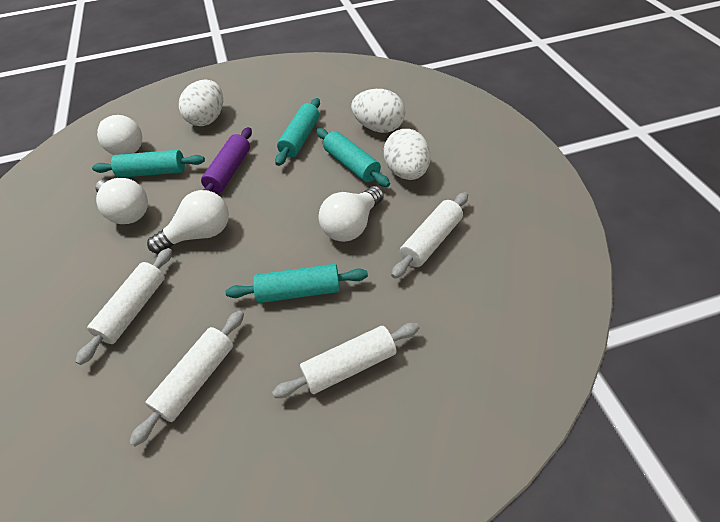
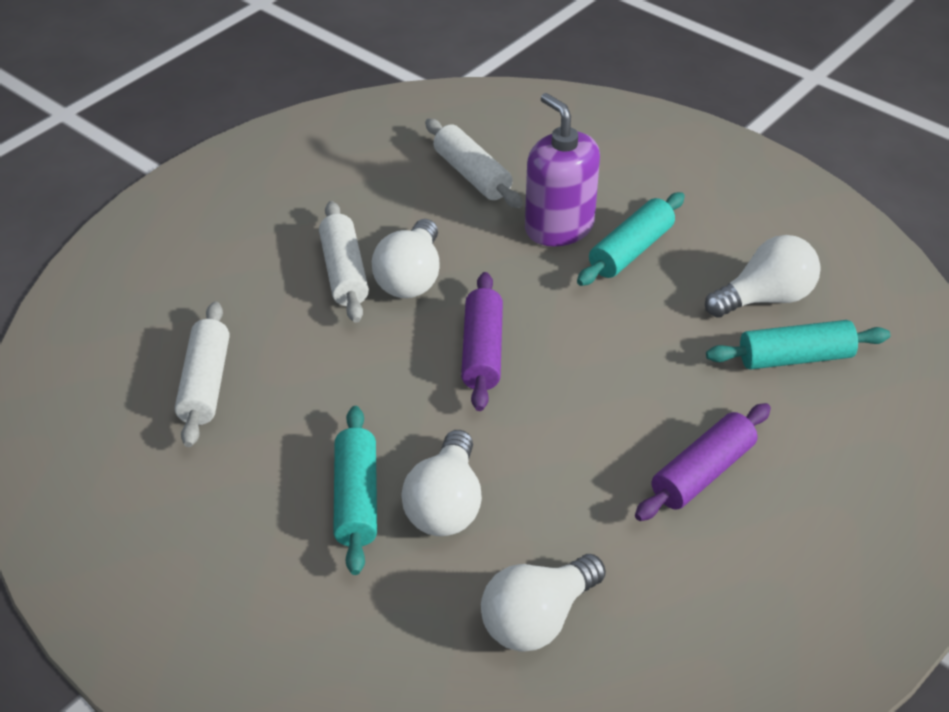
purple rolling pin: 1 -> 2
purple soap dispenser: 0 -> 1
turquoise rolling pin: 4 -> 3
white egg: 3 -> 0
white rolling pin: 4 -> 3

